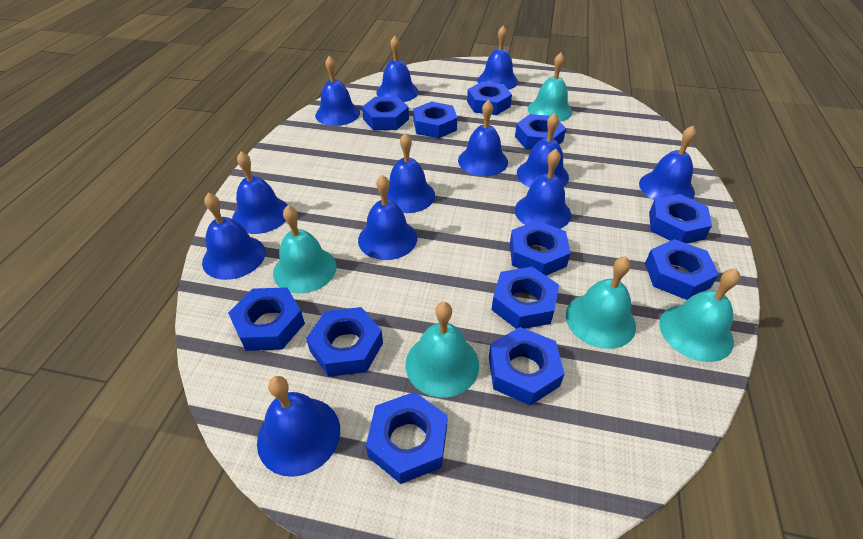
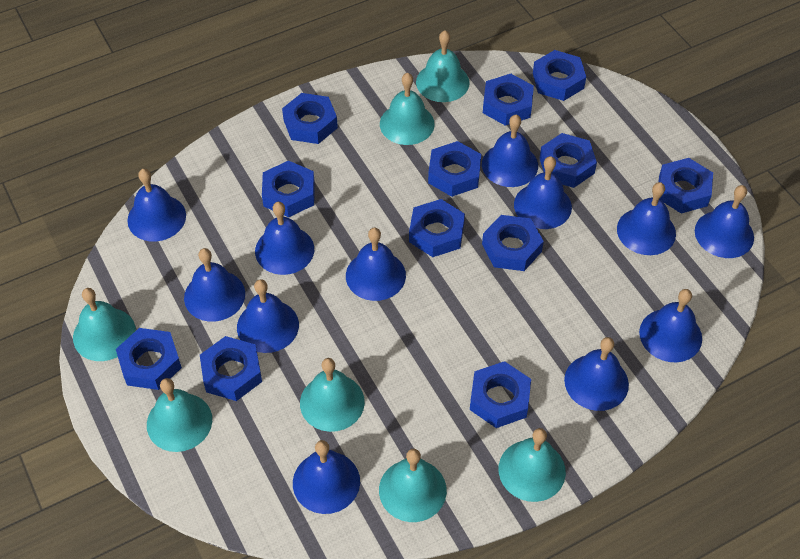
turquoise bell: 5 -> 7

